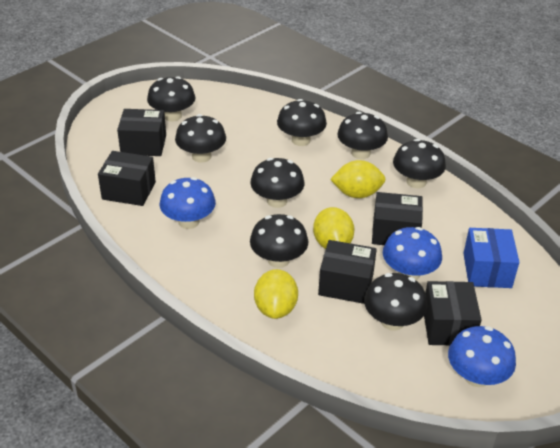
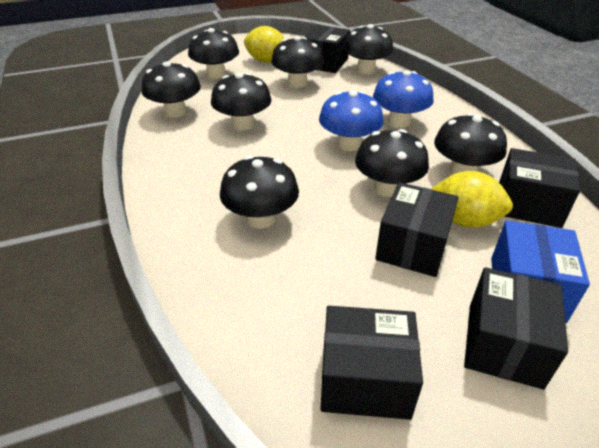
blue mushroom: 3 -> 2
yellow lemon: 3 -> 2

